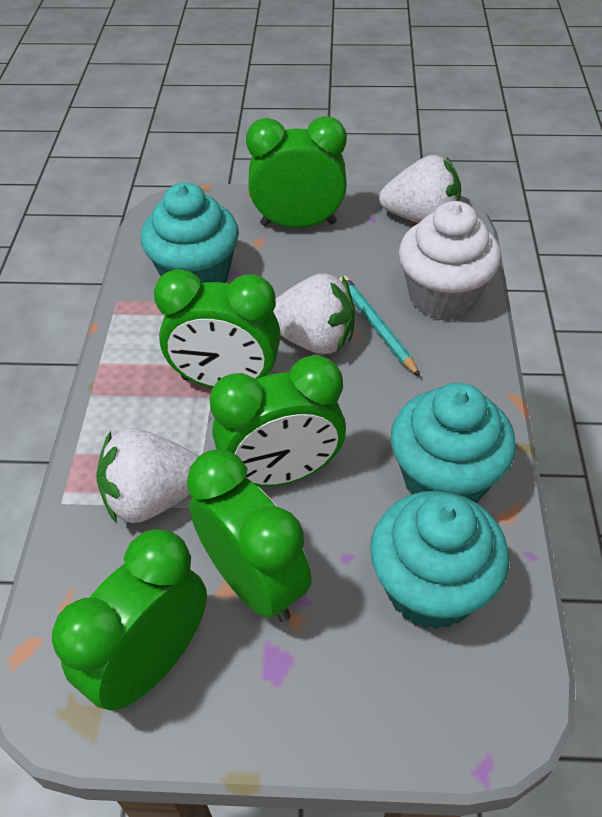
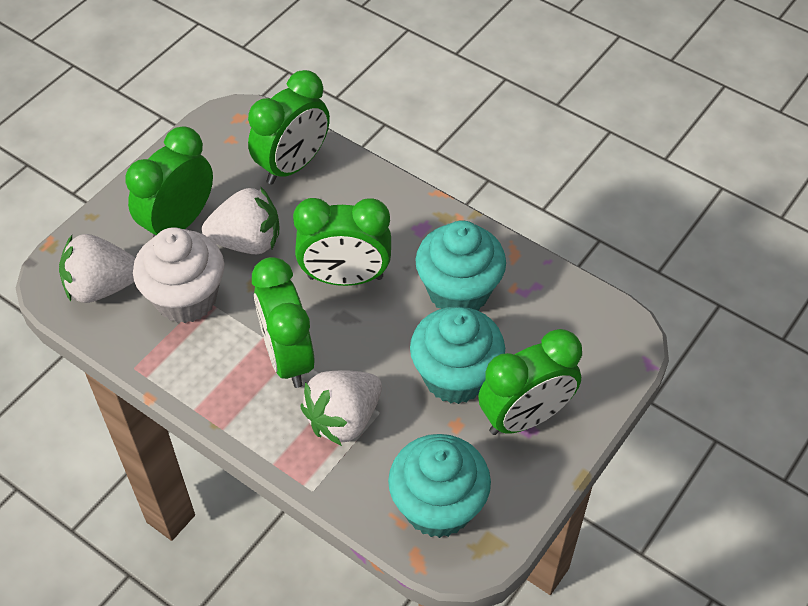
turquoise pencil: 1 -> 0

